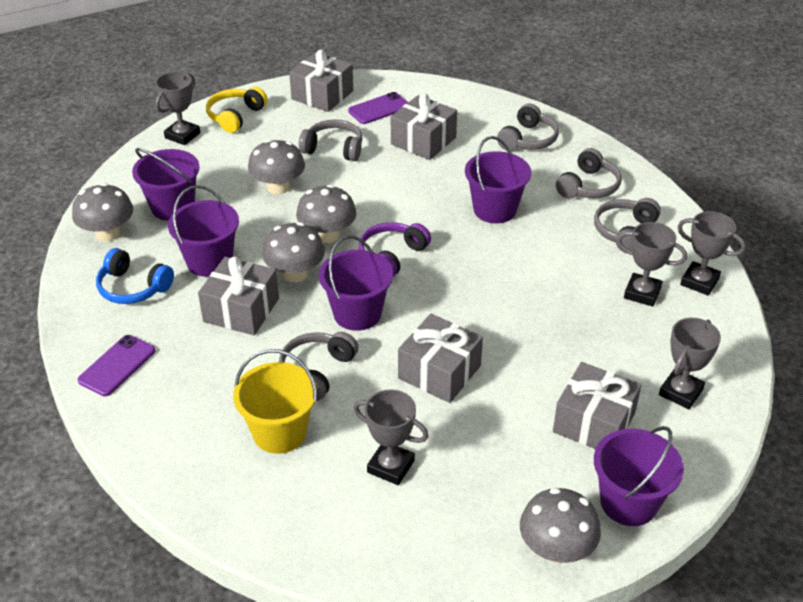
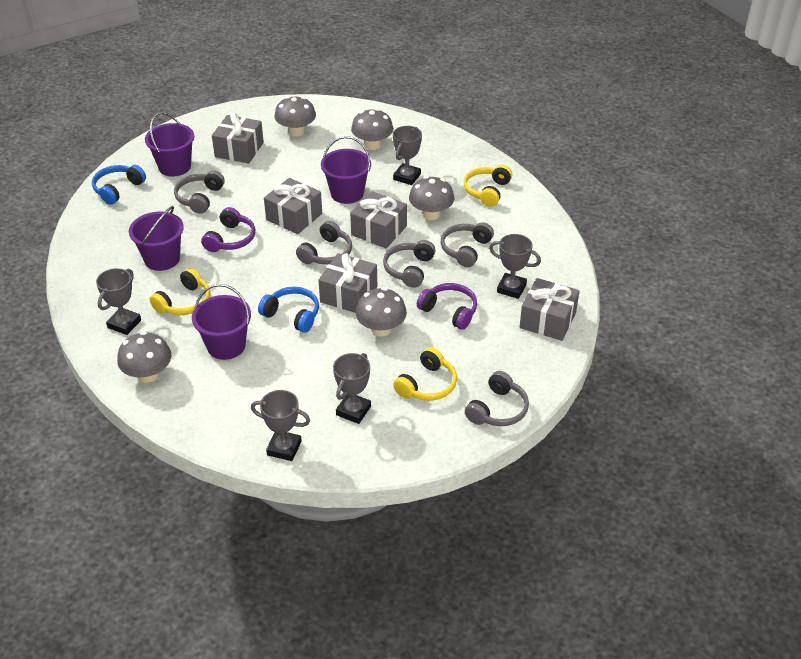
blue headphones: 1 -> 2
purple bucket: 5 -> 4
purple headphones: 1 -> 2
purple phone: 2 -> 0
yellow bucket: 1 -> 0
yellow headphones: 1 -> 3

